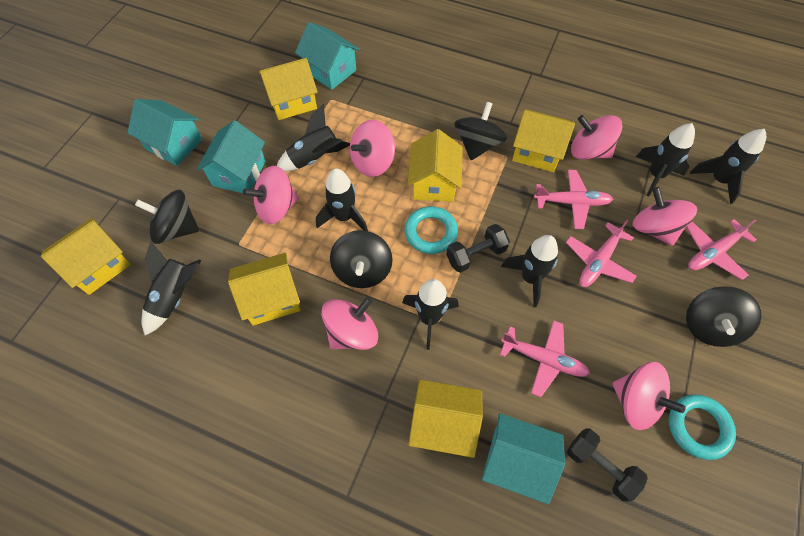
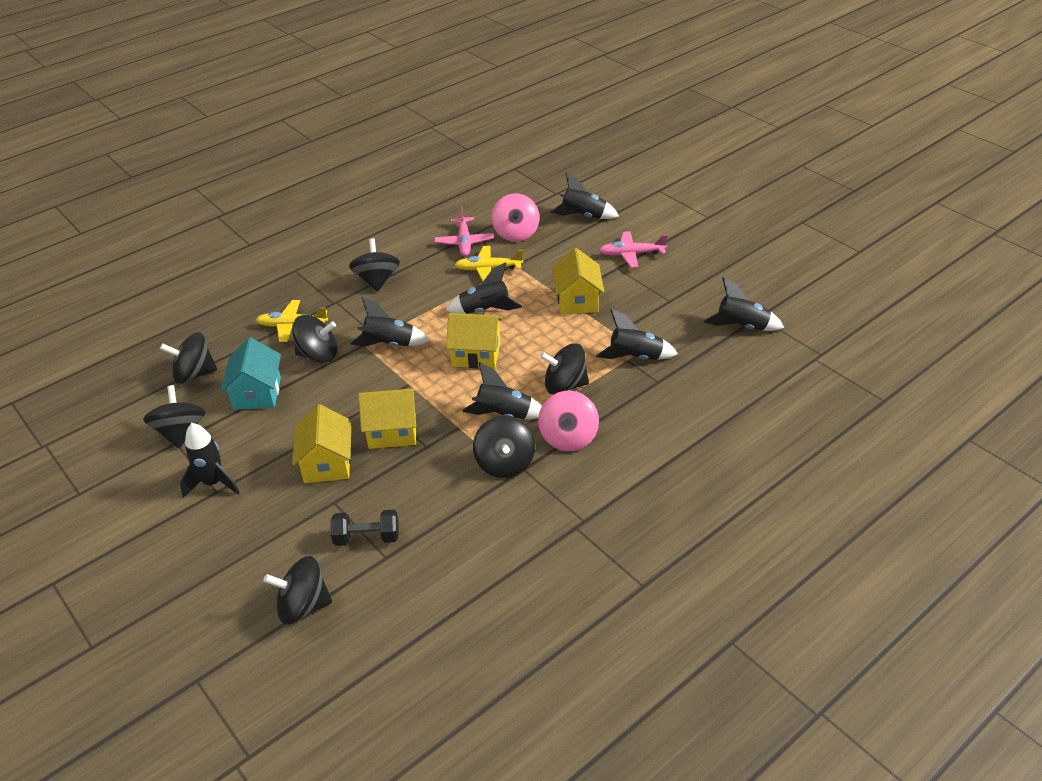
black dumbbell: 2 -> 1
black spinning top: 4 -> 7
pink plane: 4 -> 2
pink spinning top: 6 -> 2
turquoise house: 4 -> 1
turquoise ring: 2 -> 0
yellow house: 6 -> 4
yellow plane: 0 -> 2

